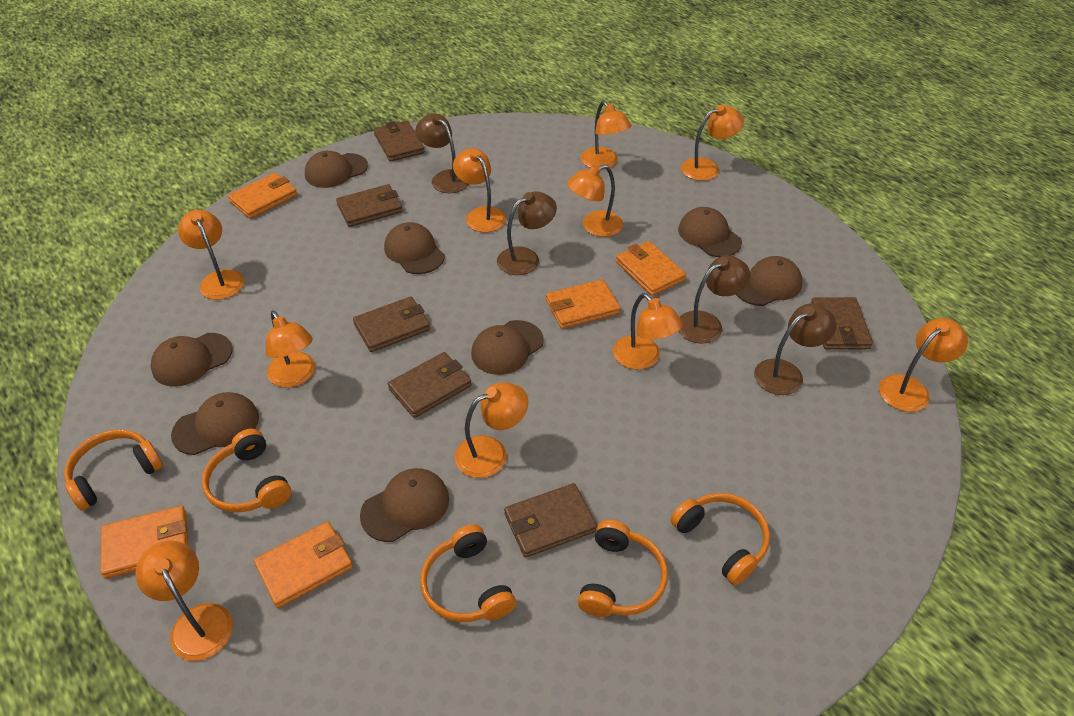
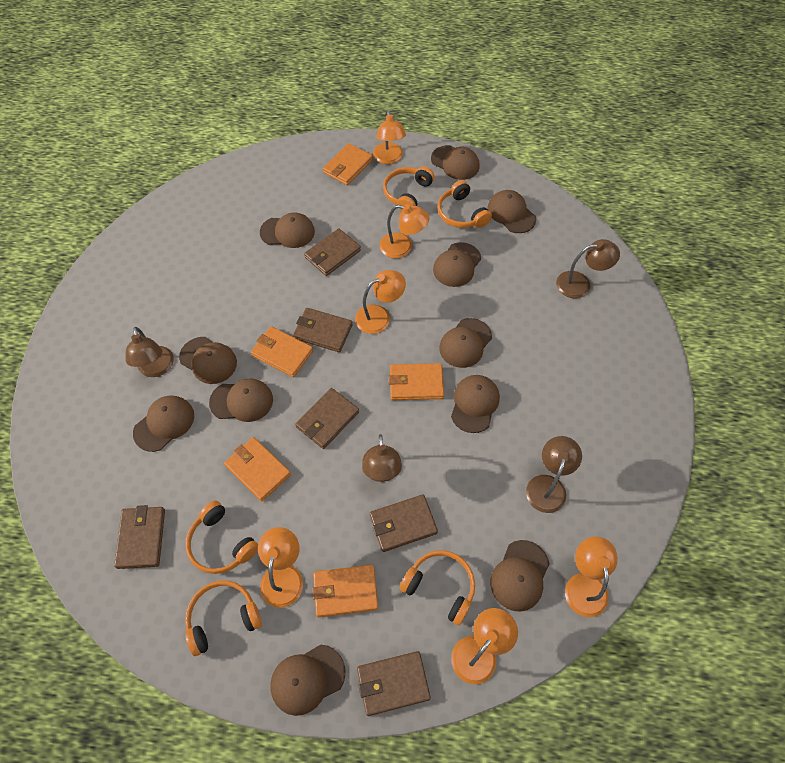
brown cap: 8 -> 11
orange lamp: 10 -> 6

